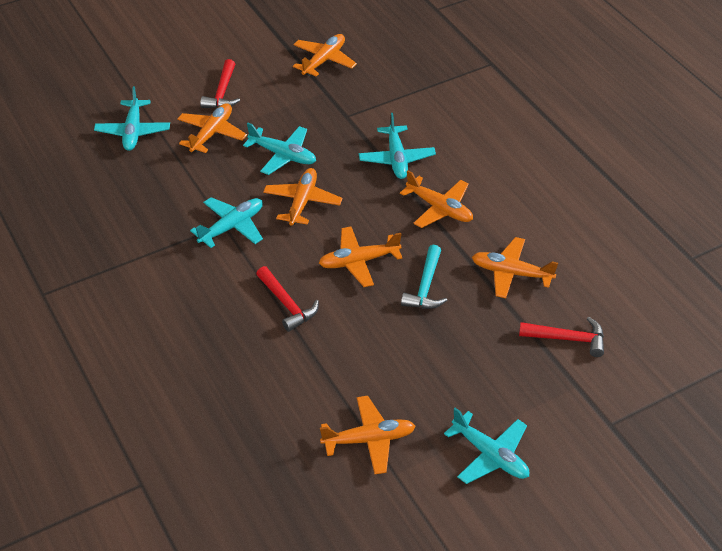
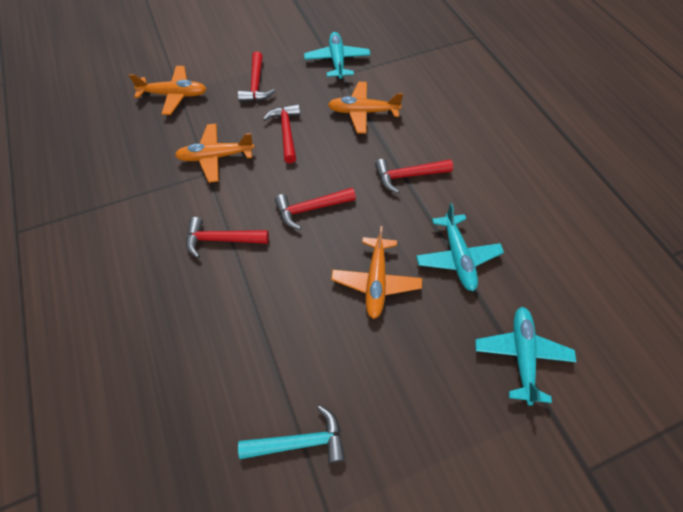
orange plane: 7 -> 4
red hammer: 3 -> 5
turquoise plane: 5 -> 3

